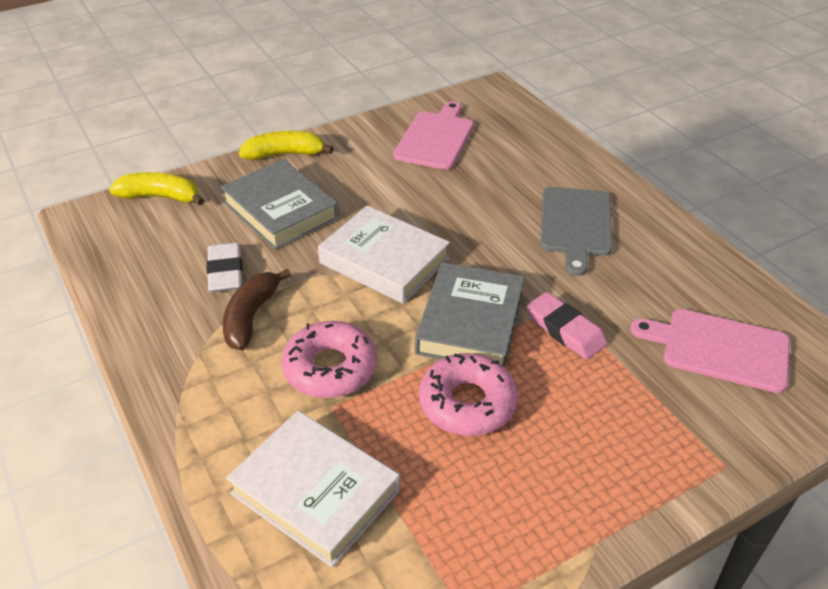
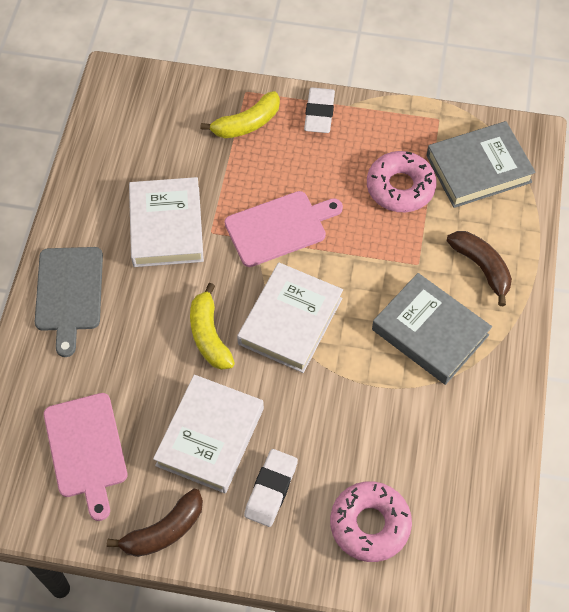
brown banana: 1 -> 2
pink eraser: 1 -> 0
white book: 2 -> 3
white eraser: 1 -> 2

